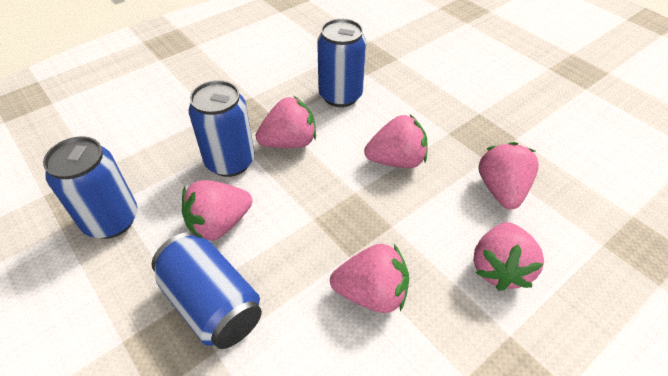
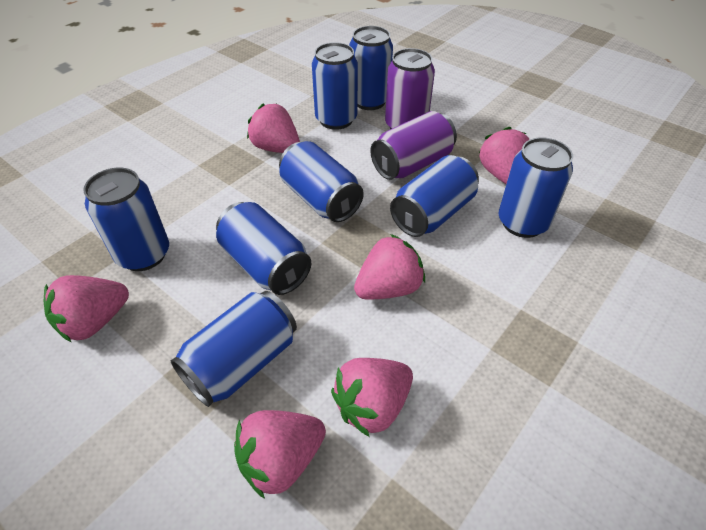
blue can: 4 -> 8
purple can: 0 -> 2

